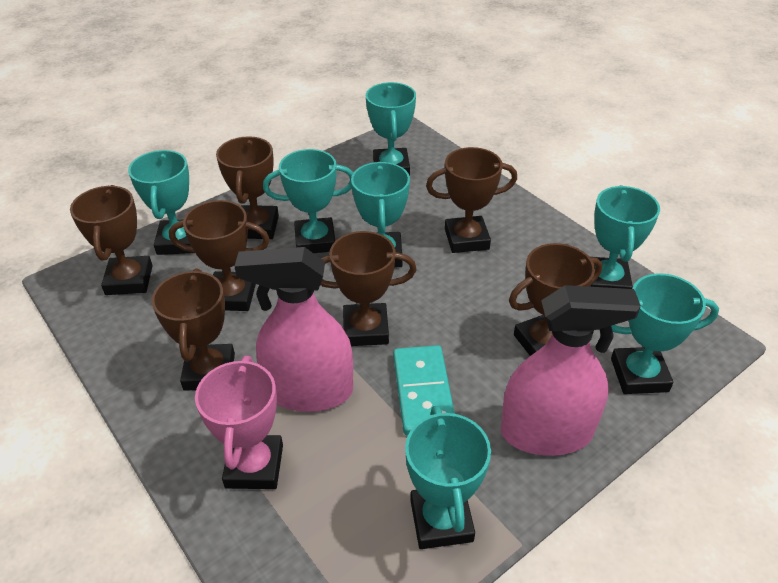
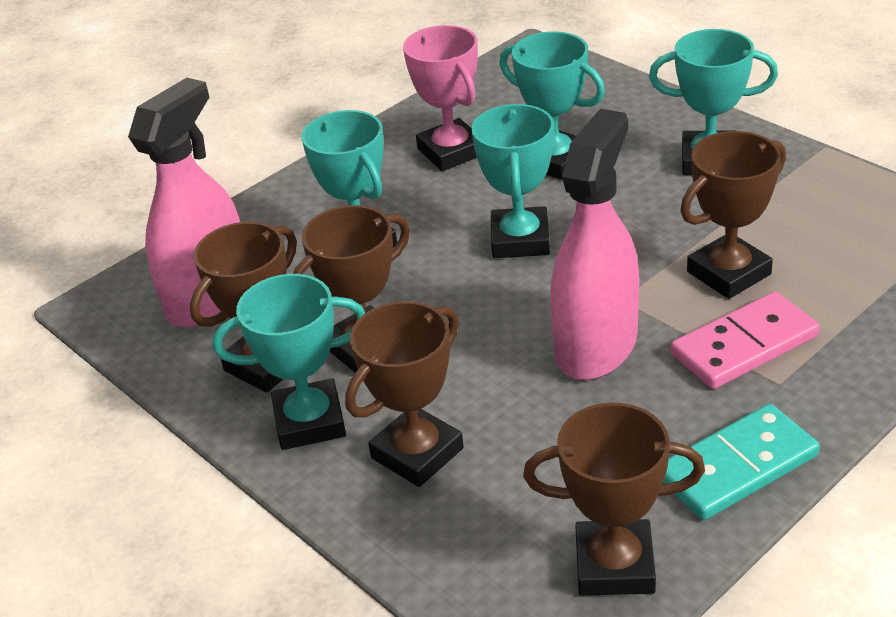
brown trophy: 7 -> 5
pink domino: 0 -> 1
turquoise trophy: 7 -> 5

